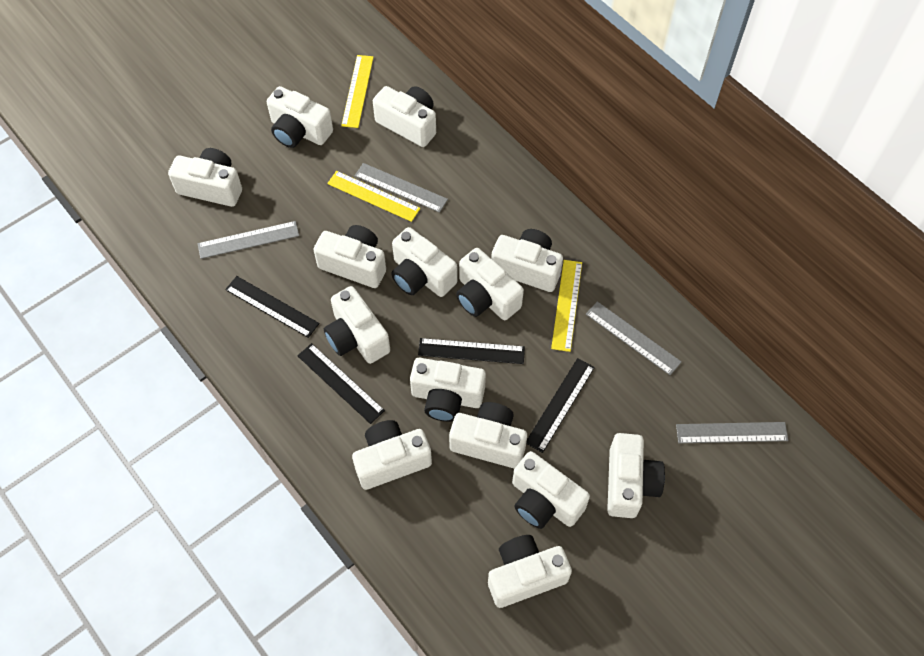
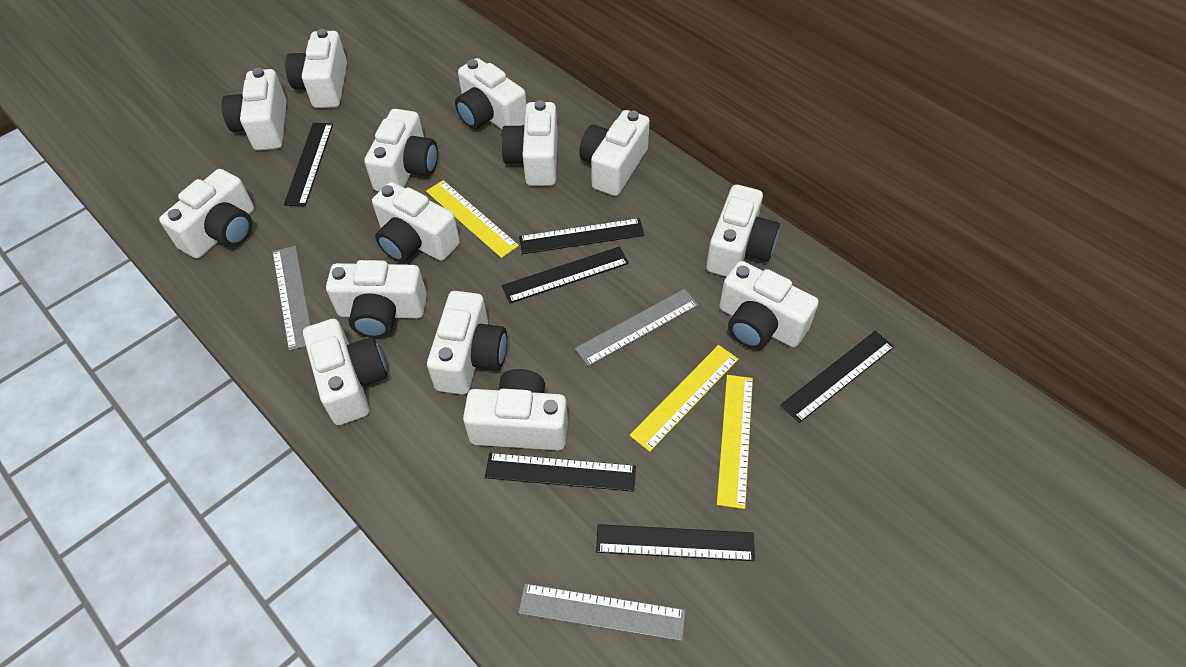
black ruler: 4 -> 6
grey ruler: 4 -> 3

